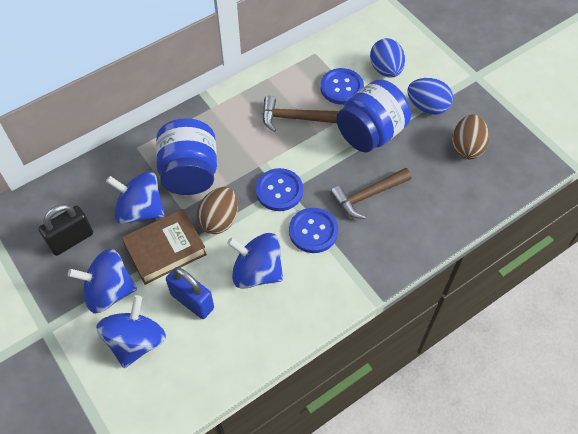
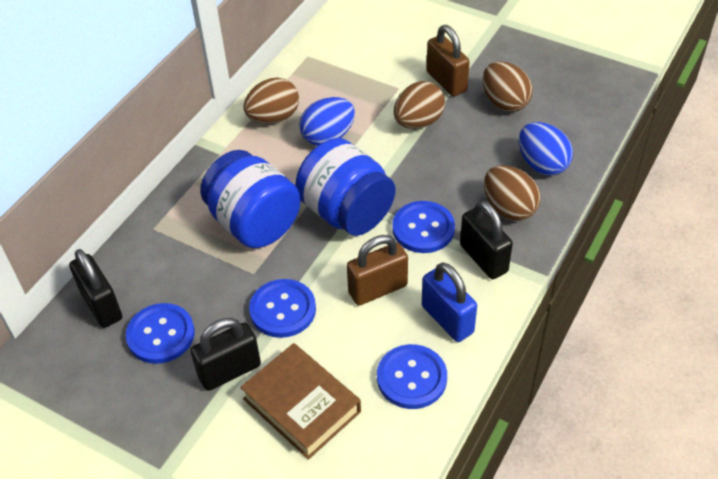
black padlock: 1 -> 3
blue button: 3 -> 4
blue spinning top: 4 -> 0
brown egg: 2 -> 4
brown hammer: 2 -> 0
brown padlock: 0 -> 2

